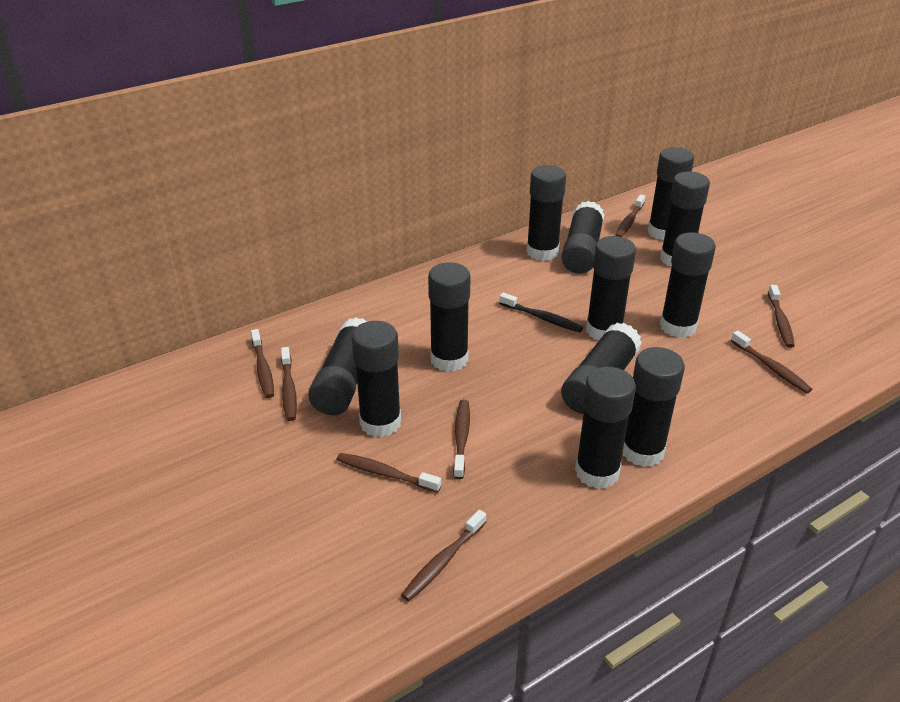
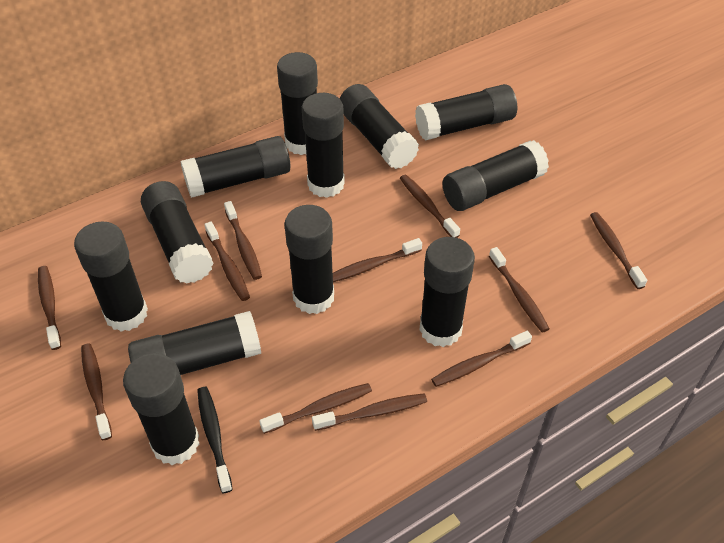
brown toothbrush: 8 -> 11

